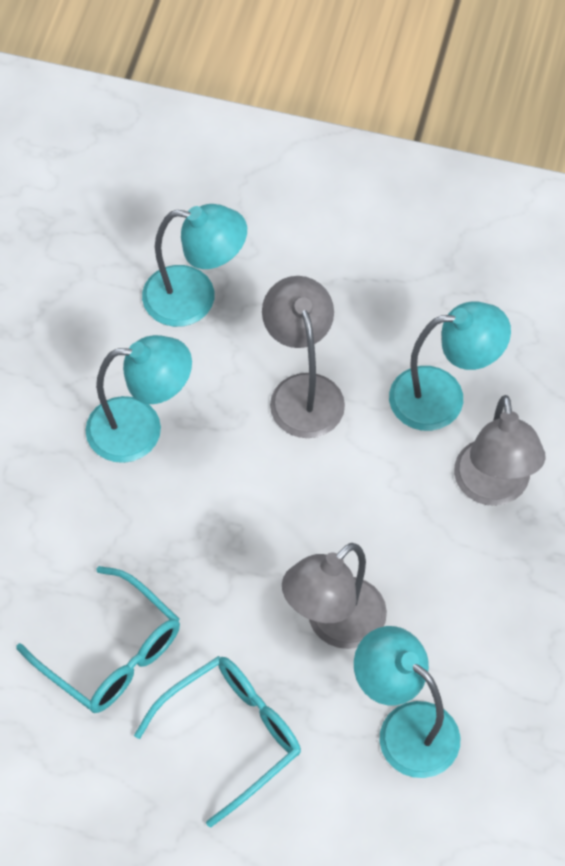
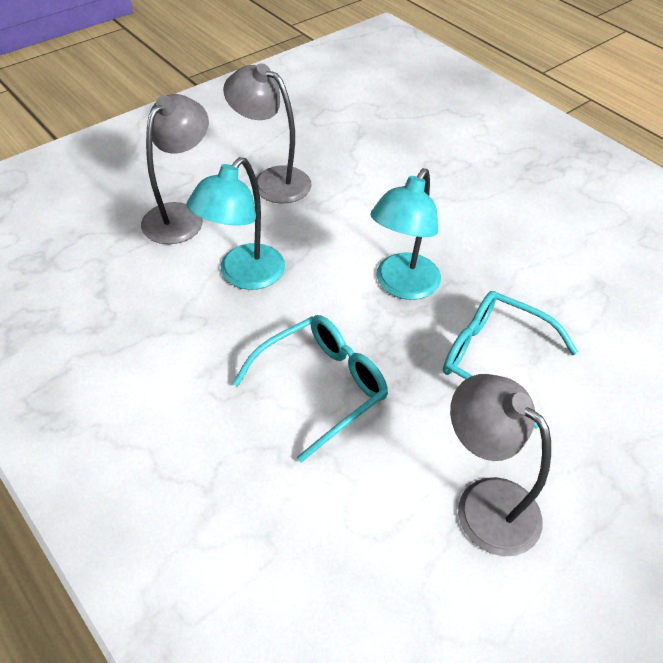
turquoise lamp: 4 -> 2

